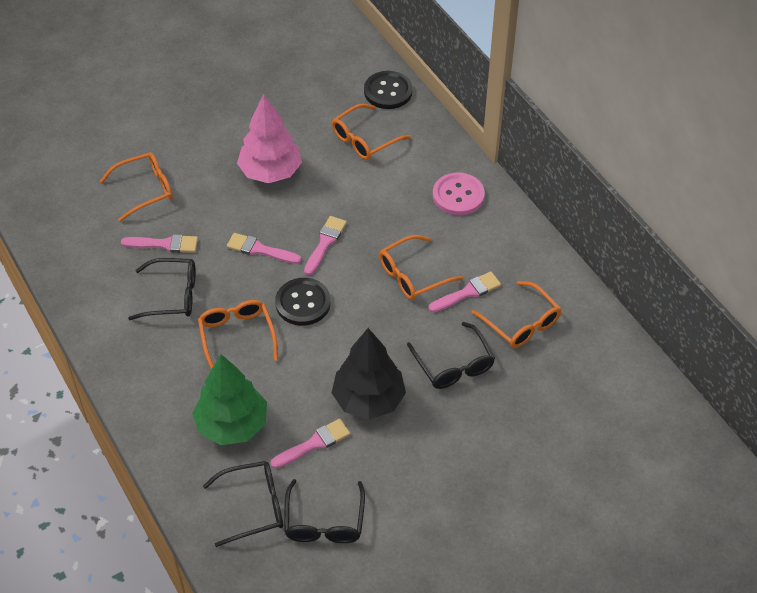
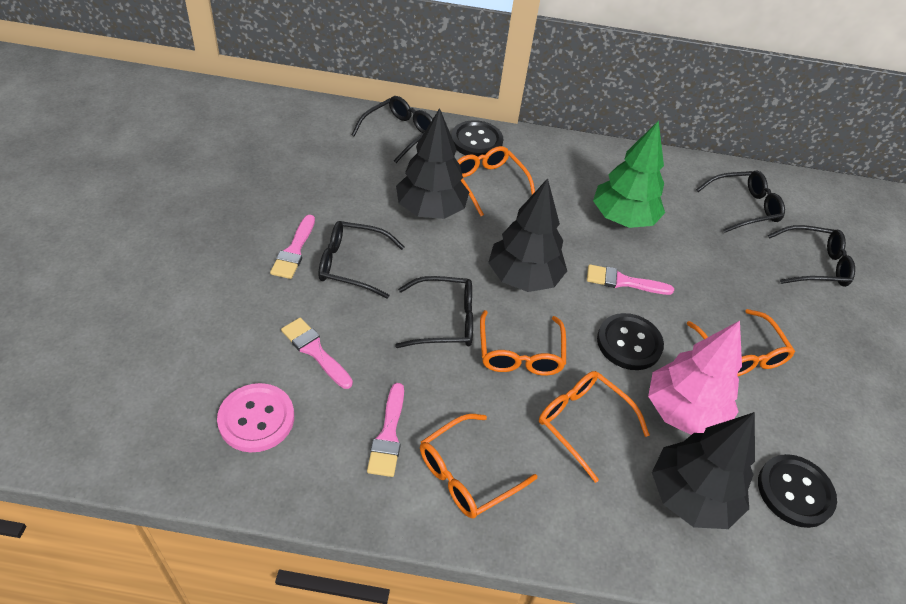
black button: 2 -> 3
black glasses: 4 -> 5
black tree: 1 -> 3
pink brush: 5 -> 4

